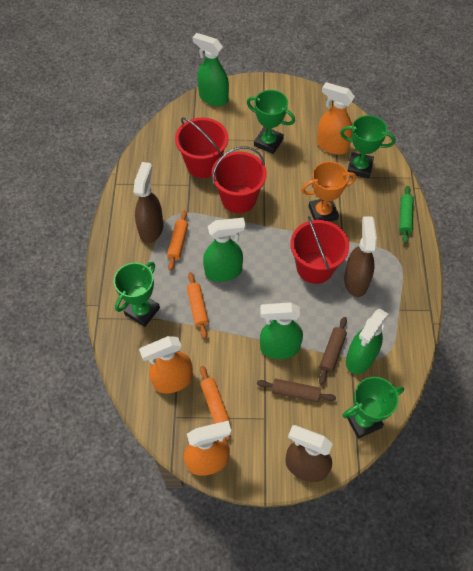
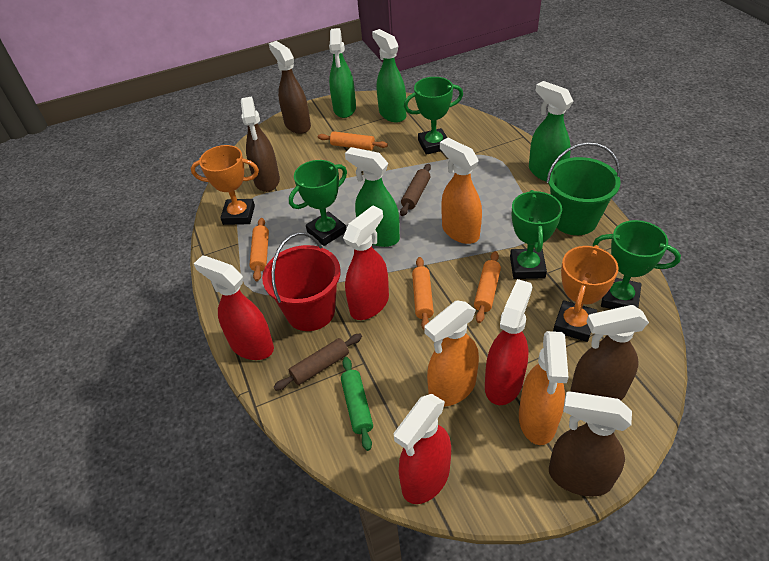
brown spray bottle: 3 -> 4
green bucket: 0 -> 1
orange rolling pin: 3 -> 4
orange trophy: 1 -> 2
red bucket: 3 -> 1
red spray bottle: 0 -> 4

